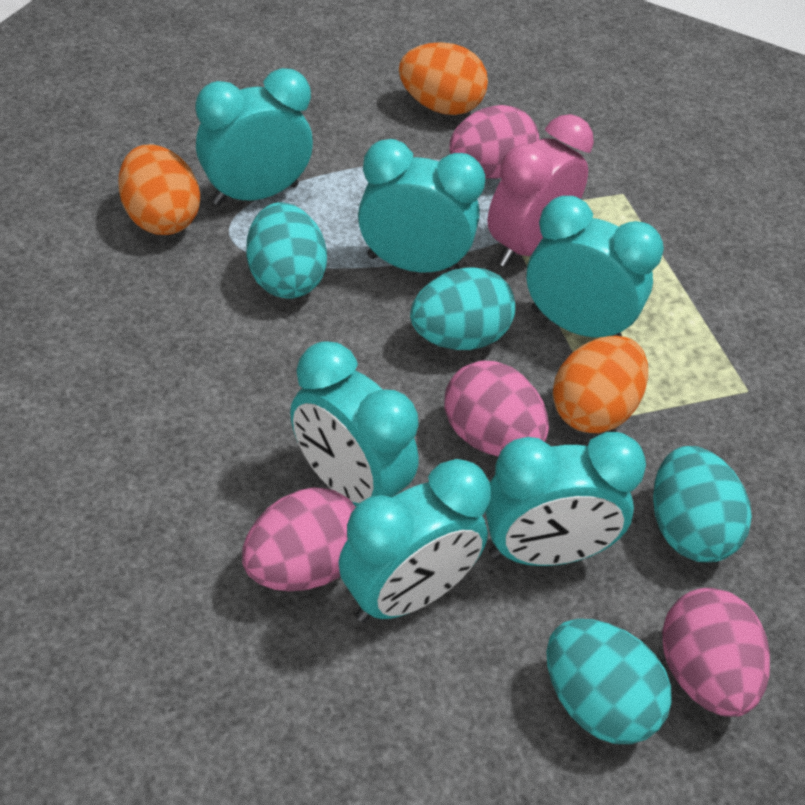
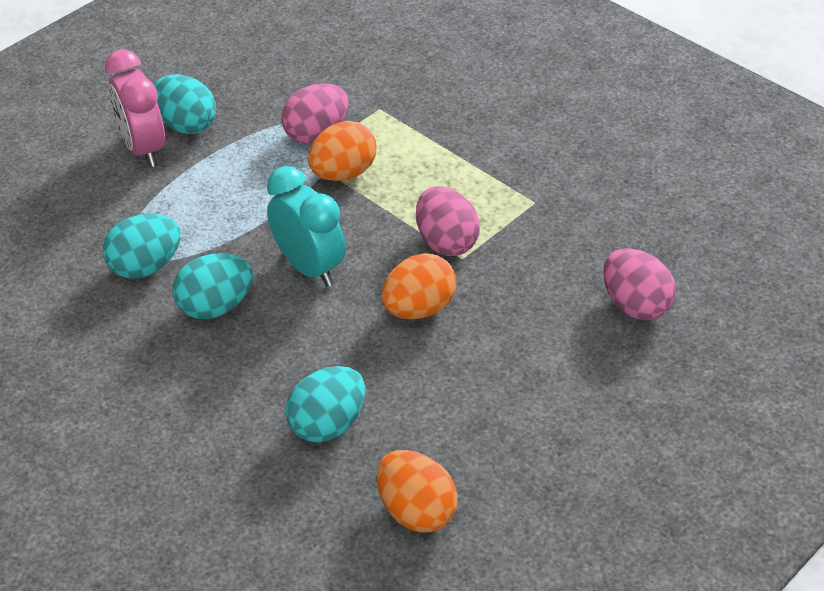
pink egg: 4 -> 3
turquoise clock: 6 -> 1

